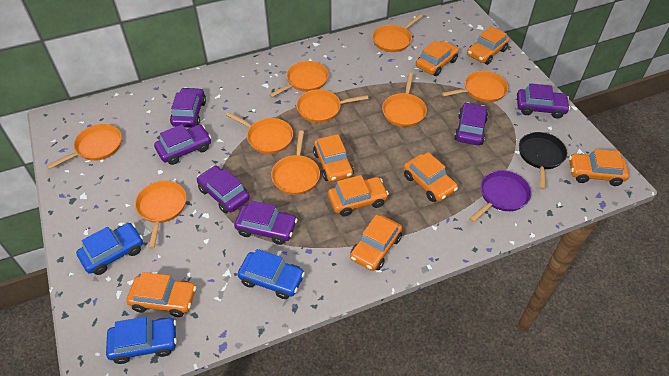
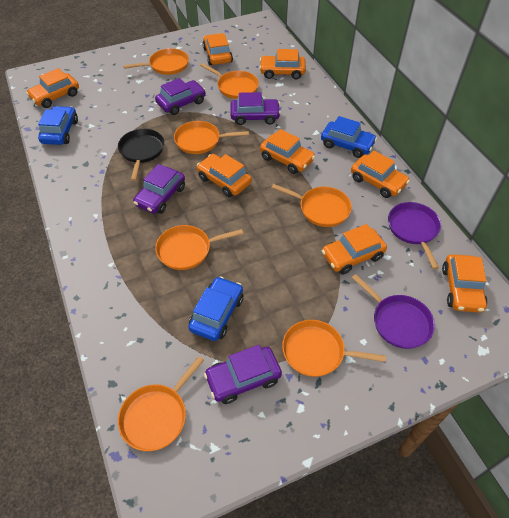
orange pan: 9 -> 7
purple car: 6 -> 4
purple pan: 1 -> 2

